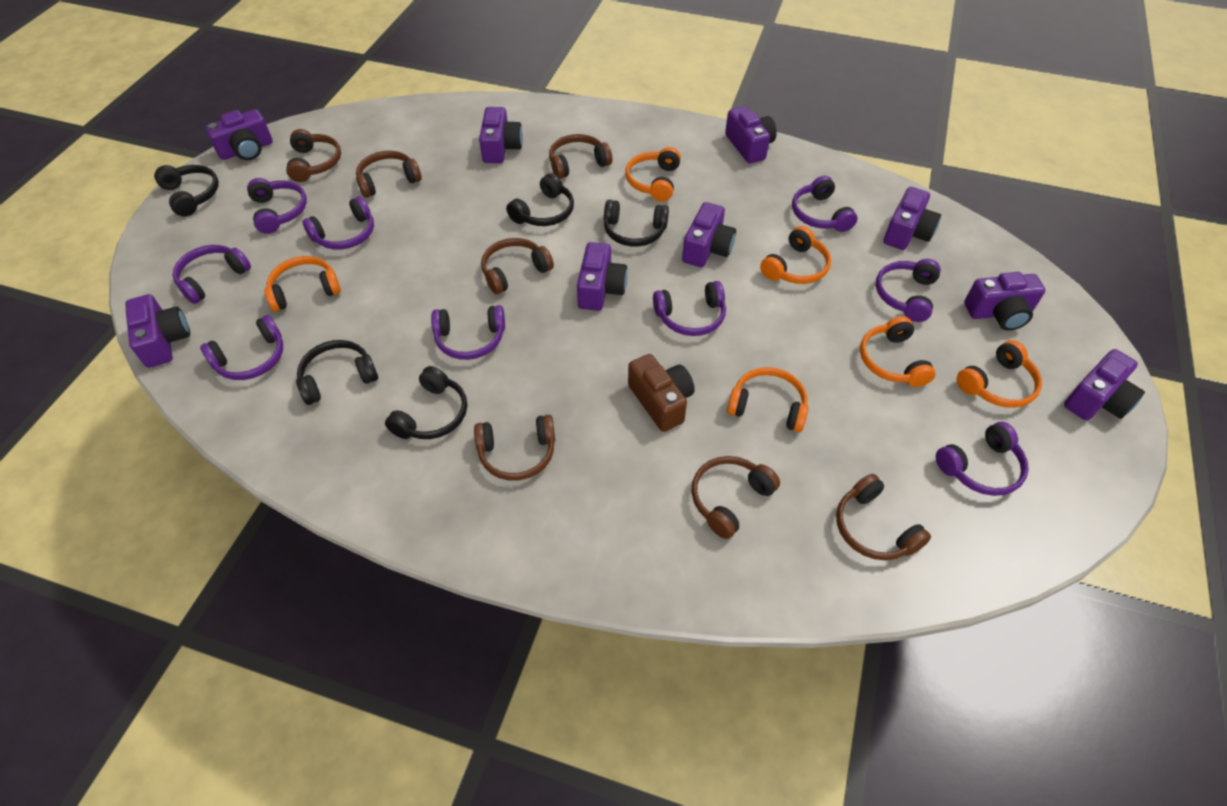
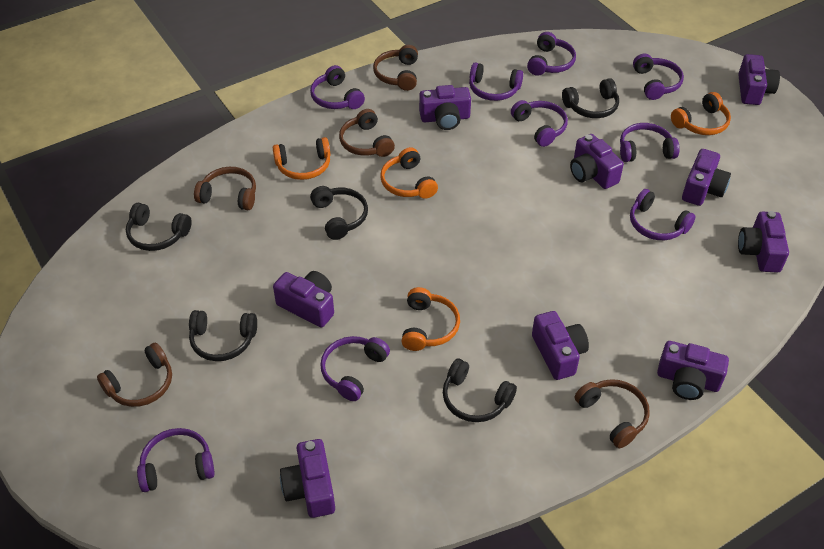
brown camera: 1 -> 0
brown headphones: 7 -> 5
orange headphones: 6 -> 4

